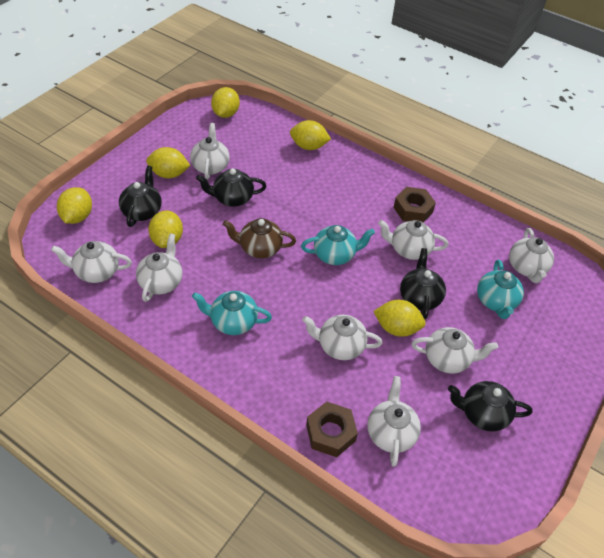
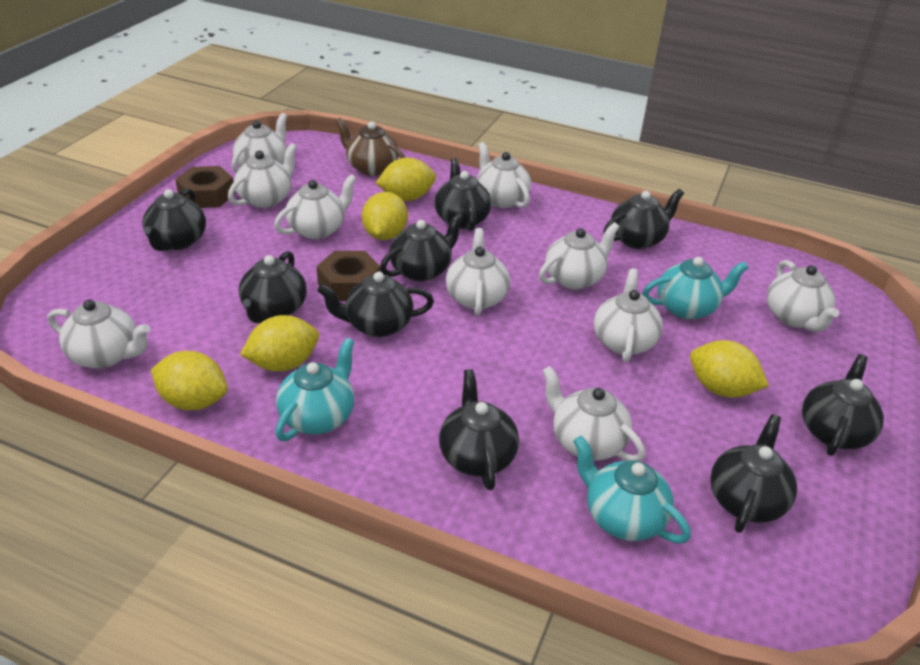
black teapot: 4 -> 9
white teapot: 8 -> 10
yellow lemon: 6 -> 5

